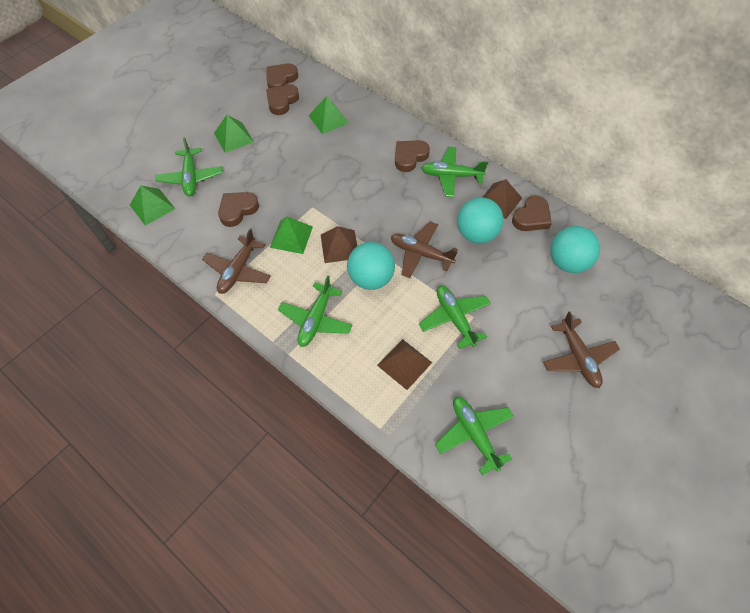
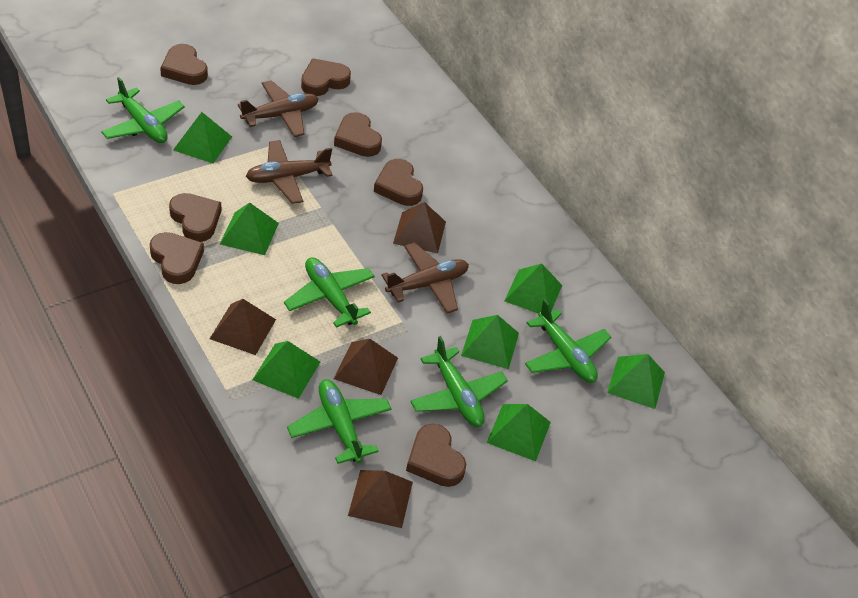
brown heart: 5 -> 7
brown pyramid: 3 -> 4
green pyramid: 4 -> 7
turquoise ball: 3 -> 0

